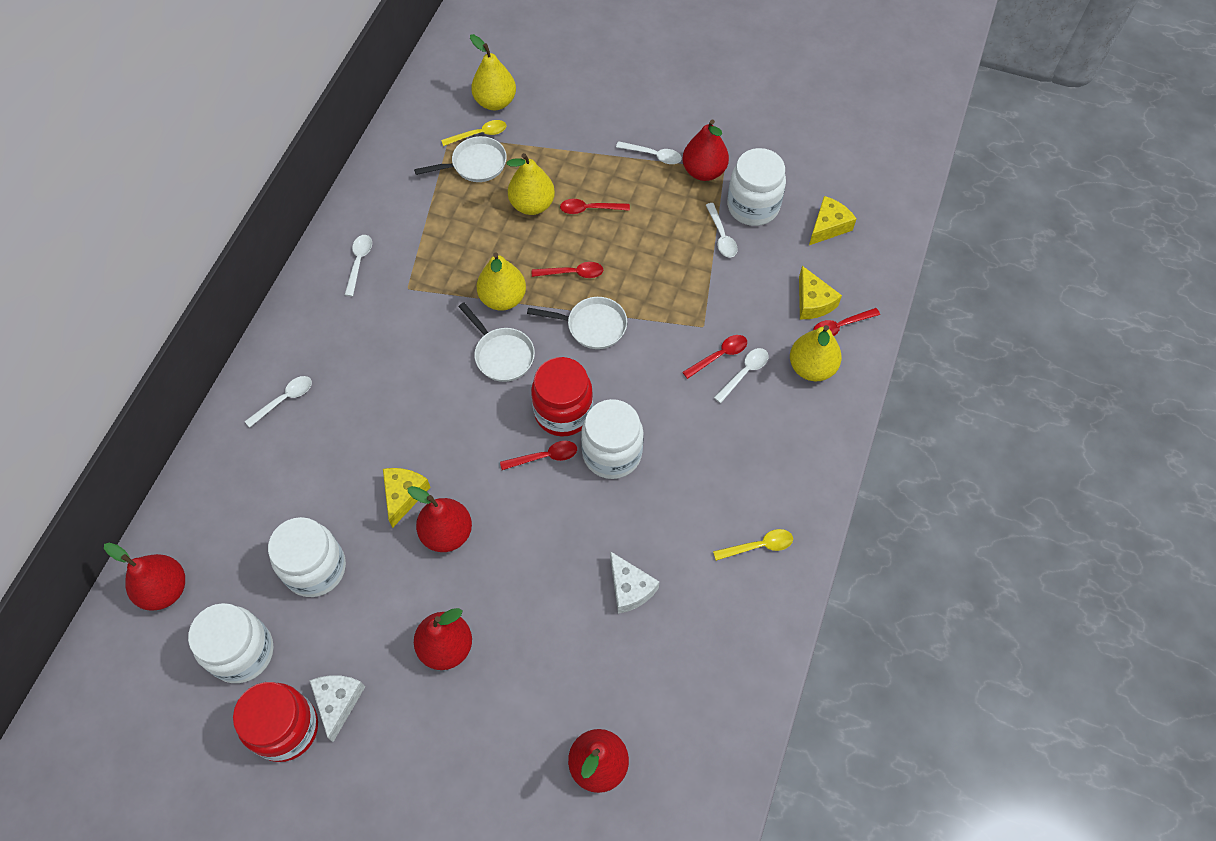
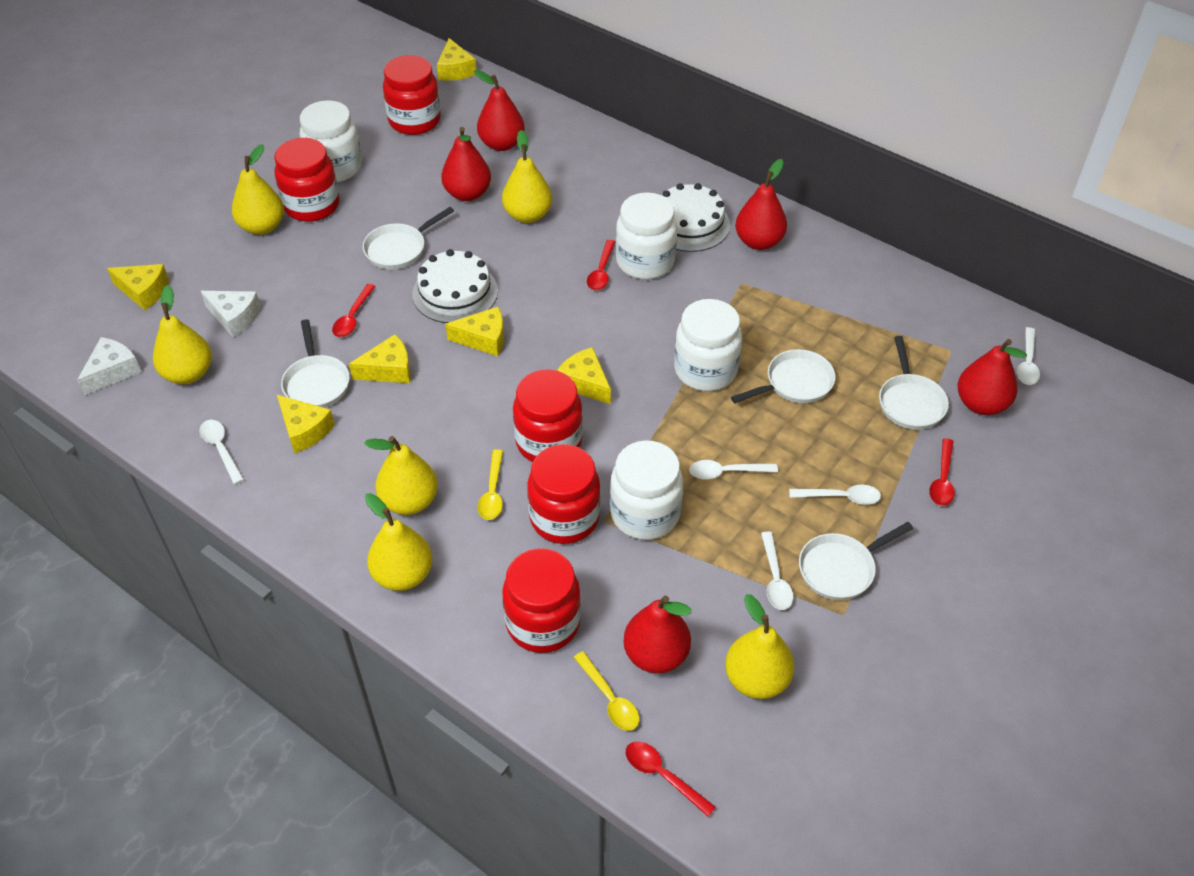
red jar: 2 -> 5
red spoon: 5 -> 4
white cake: 0 -> 2
white pan: 3 -> 5
yellow cheese: 3 -> 6
yellow pear: 4 -> 6

